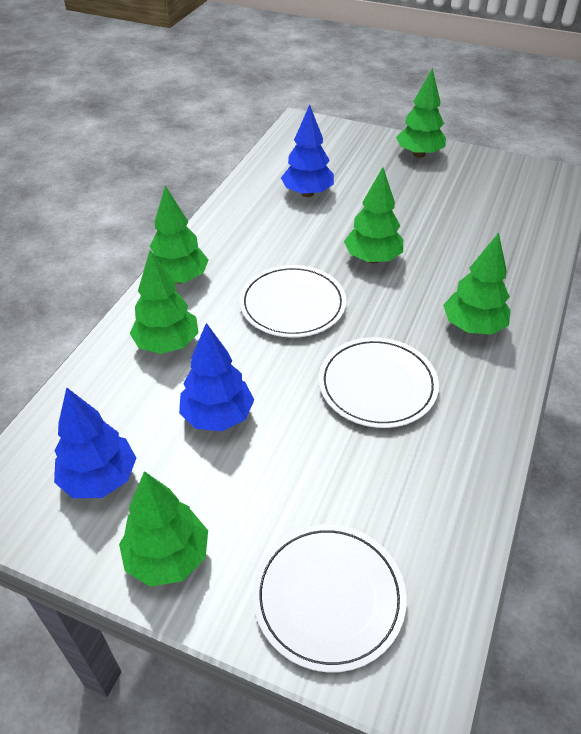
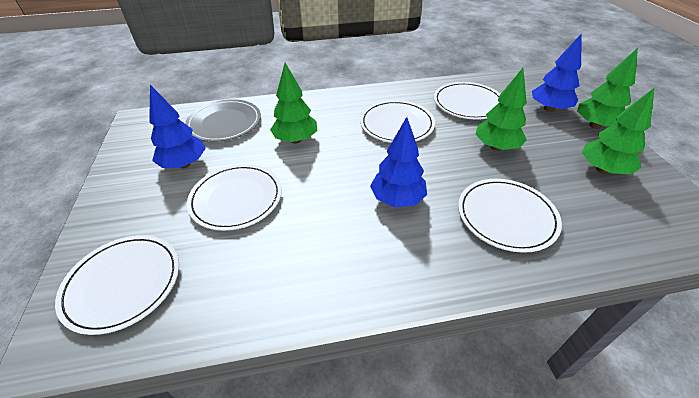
green tree: 6 -> 4
grey plate: 0 -> 1
white plate: 3 -> 5

